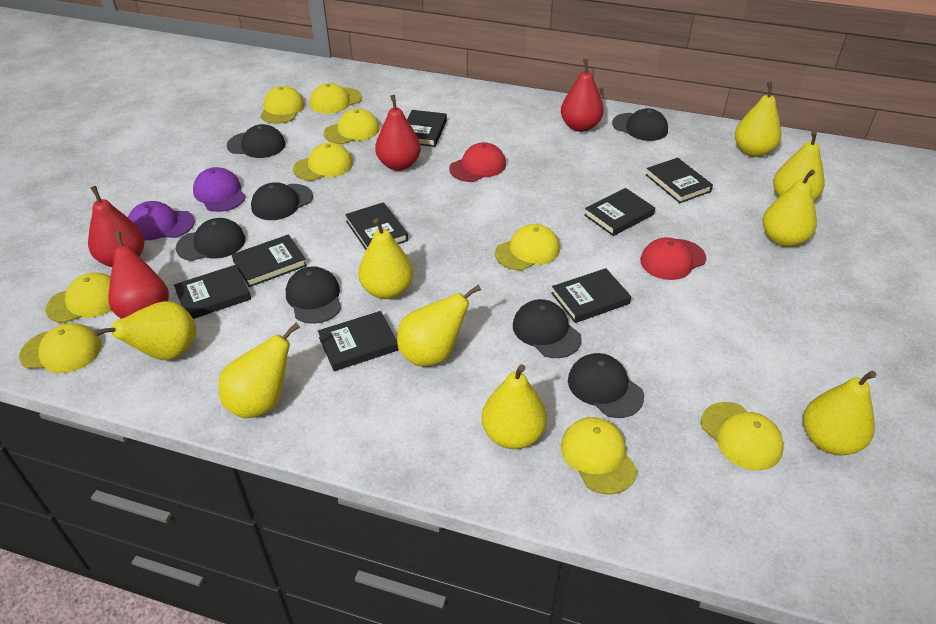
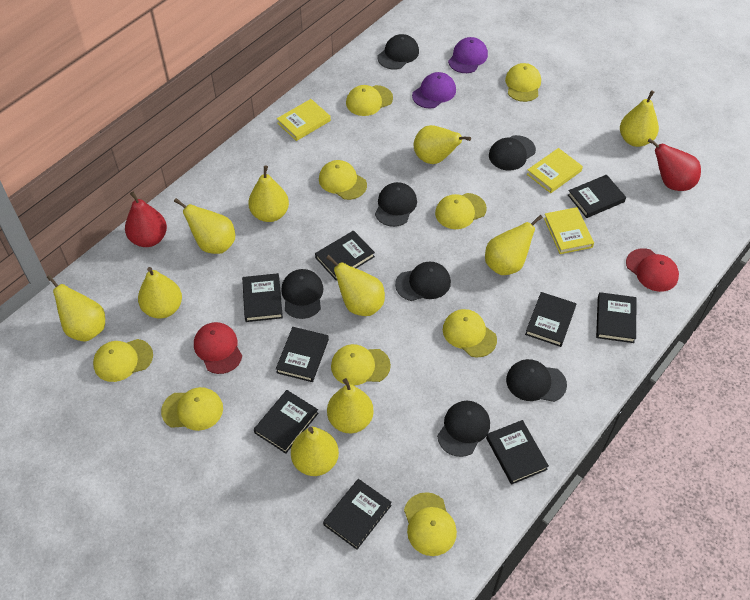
black book: 8 -> 9
red pear: 4 -> 2
yellow book: 0 -> 3
yellow pear: 9 -> 10

